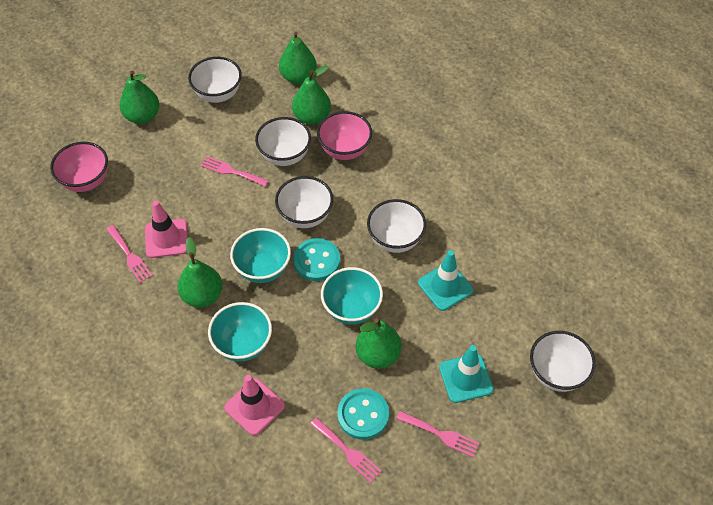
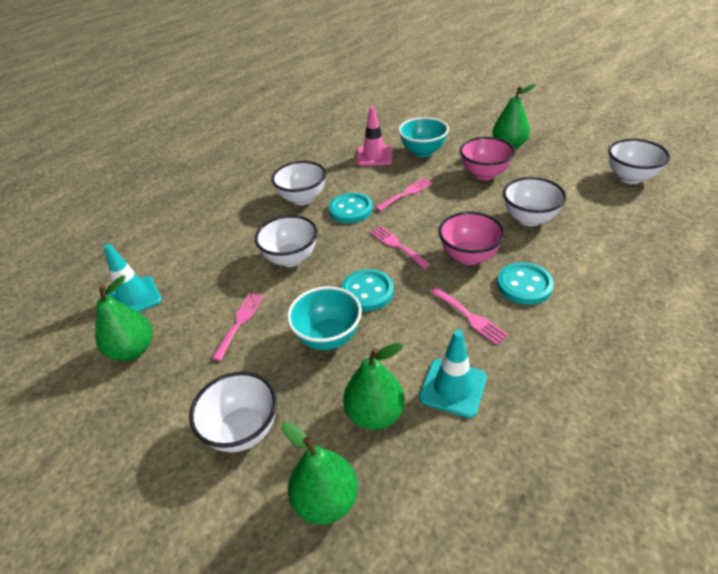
green pear: 5 -> 4
pink traffic cone: 2 -> 1
turquoise bowl: 3 -> 2
turquoise button: 2 -> 3

